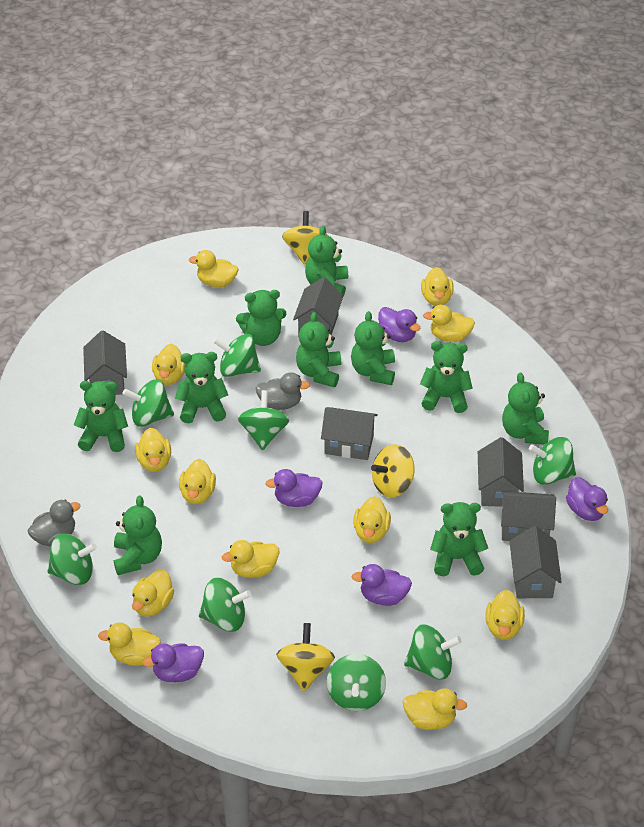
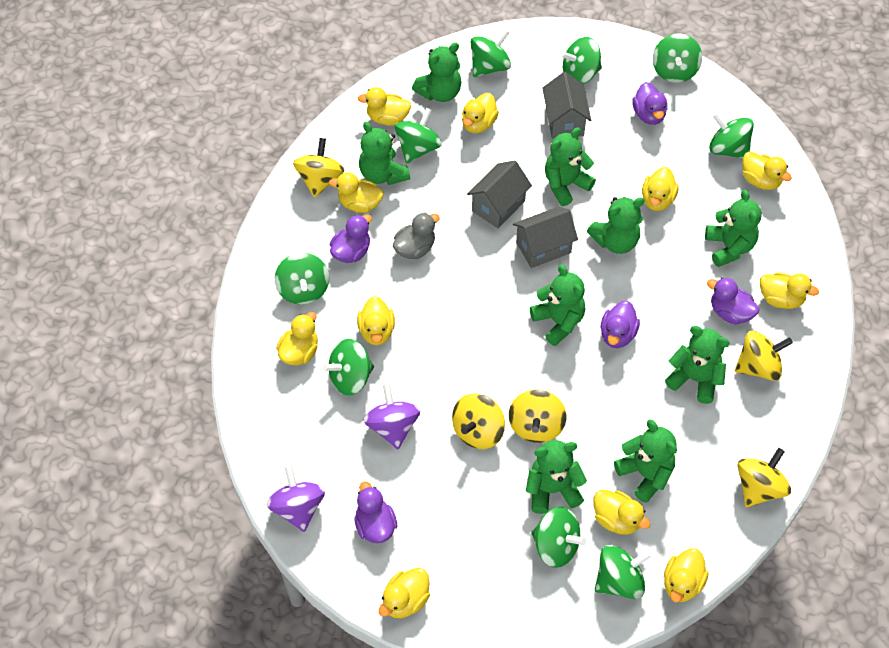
green spinning top: 8 -> 9
green teddy bear: 10 -> 9
grey duck: 2 -> 1
grey house: 6 -> 3
purple spinning top: 0 -> 2
yellow duck: 12 -> 11
yellow spinning top: 3 -> 5

